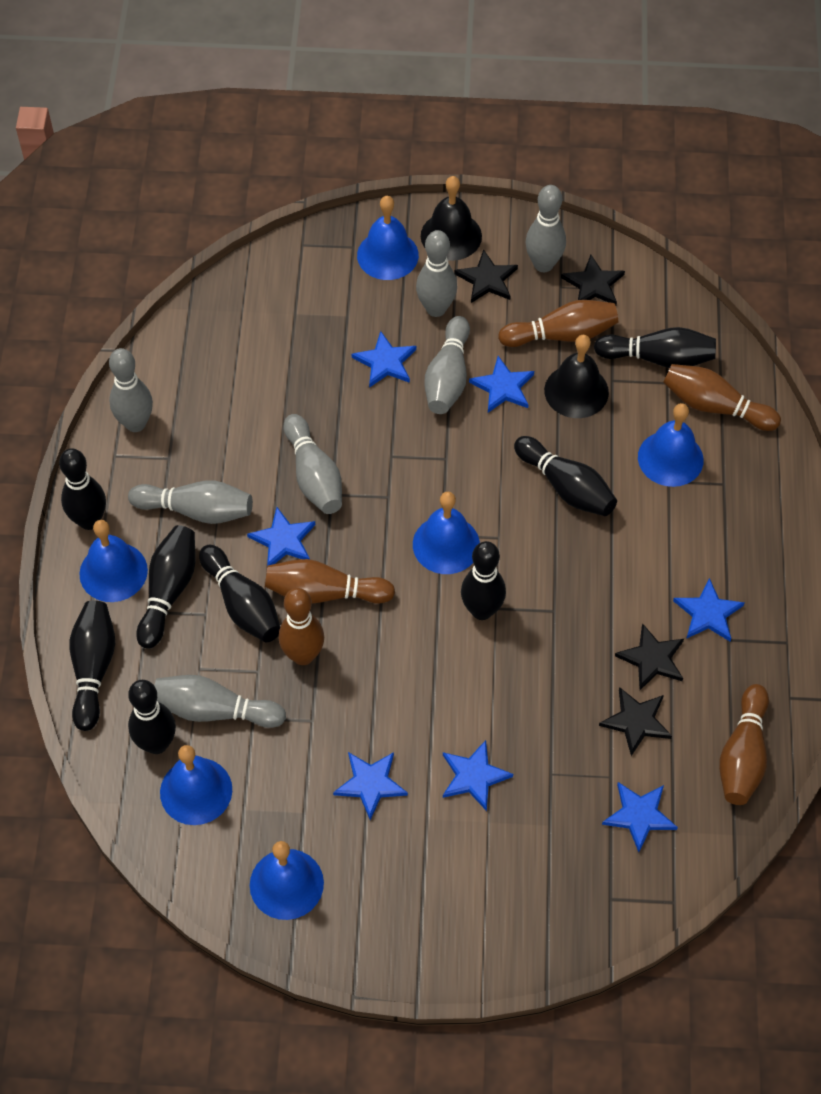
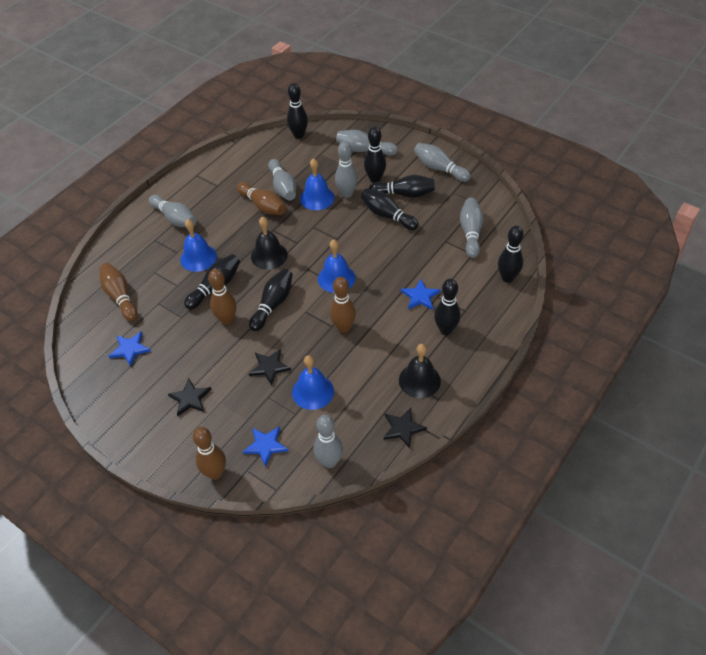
black star: 4 -> 3
blue bell: 6 -> 4
blue star: 7 -> 3

